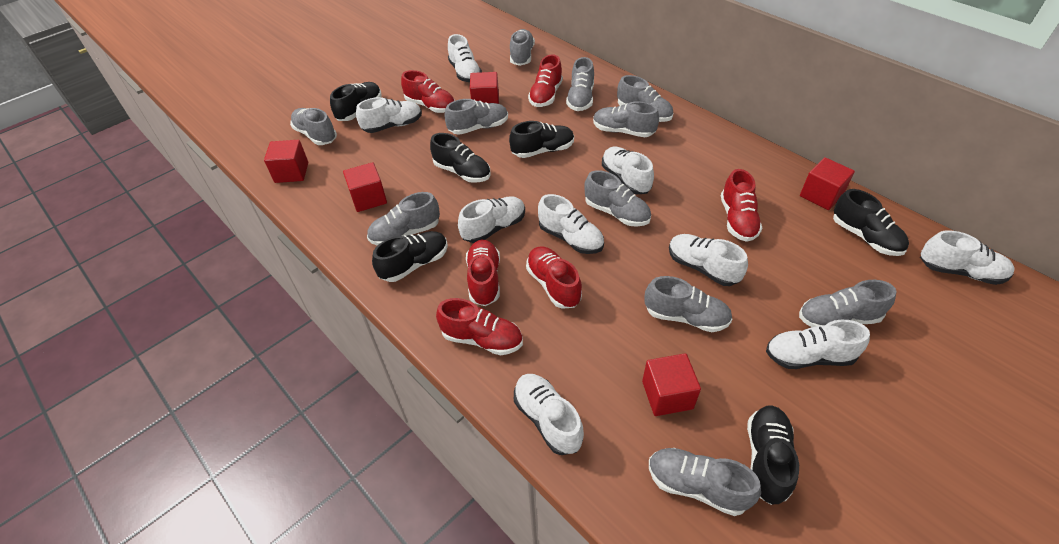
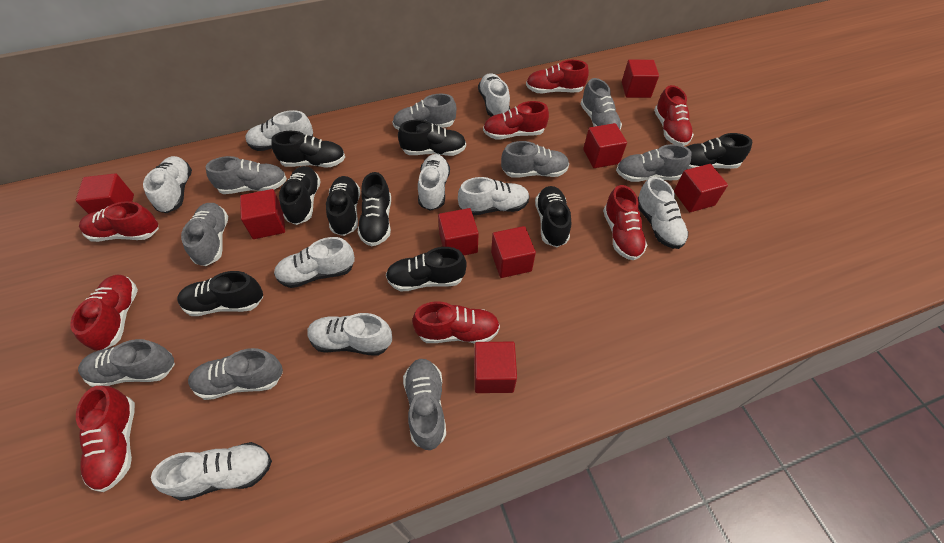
black shoe: 6 -> 9
grey shoe: 11 -> 9
red cube: 5 -> 8
red shoe: 6 -> 8

